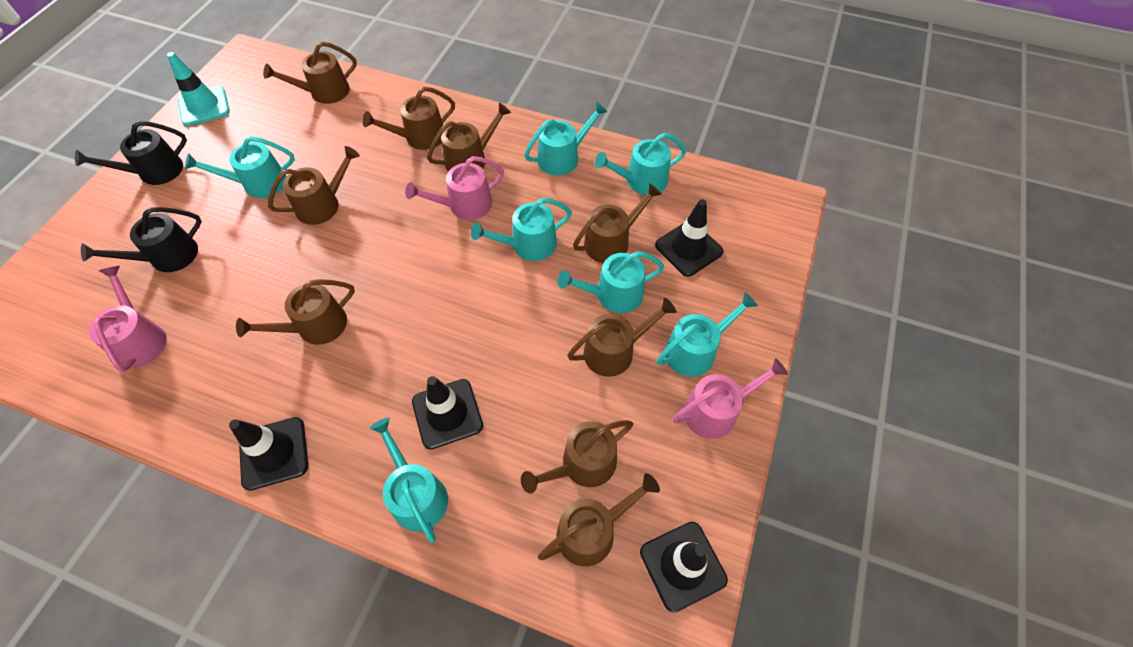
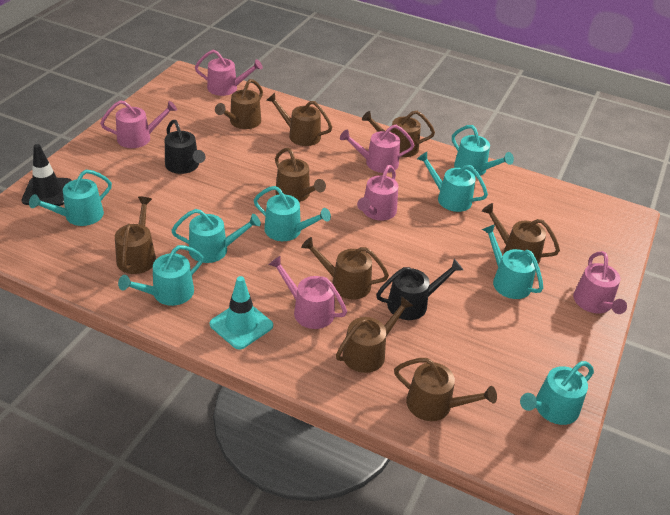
black traffic cone: 4 -> 1
pink watering can: 3 -> 6
turquoise watering can: 7 -> 8

